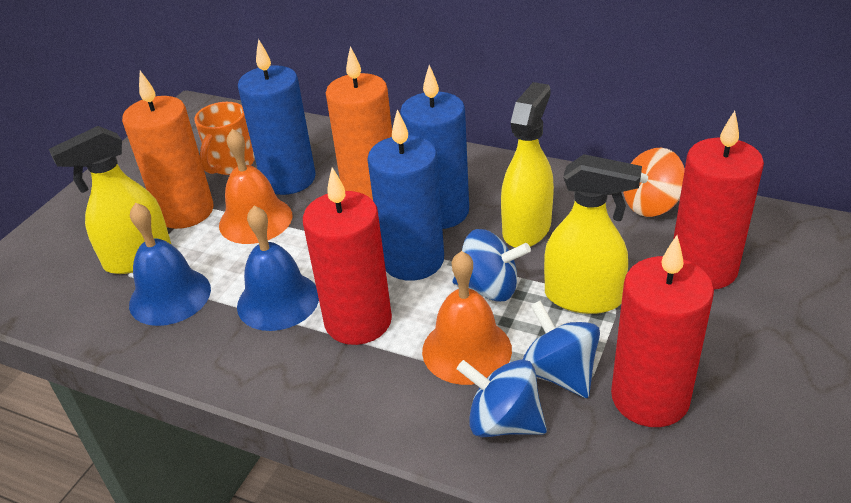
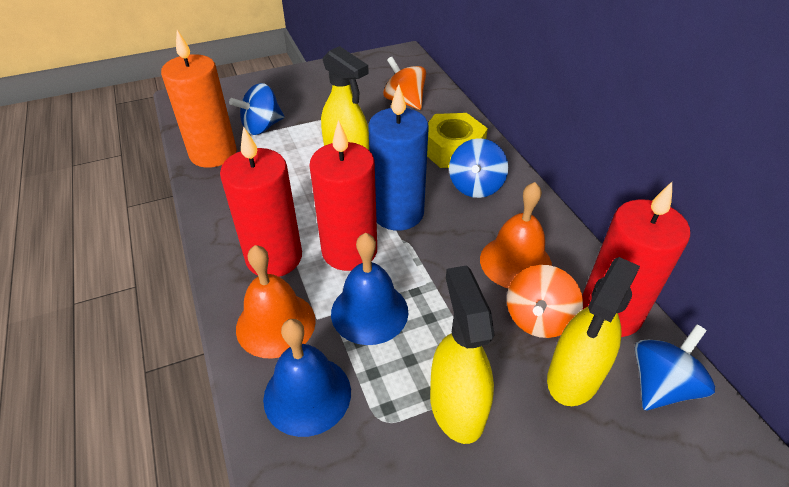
blue candle: 3 -> 1
orange candle: 2 -> 1
orange mug: 1 -> 0
orange spinning top: 1 -> 2
yellow nut: 0 -> 1

